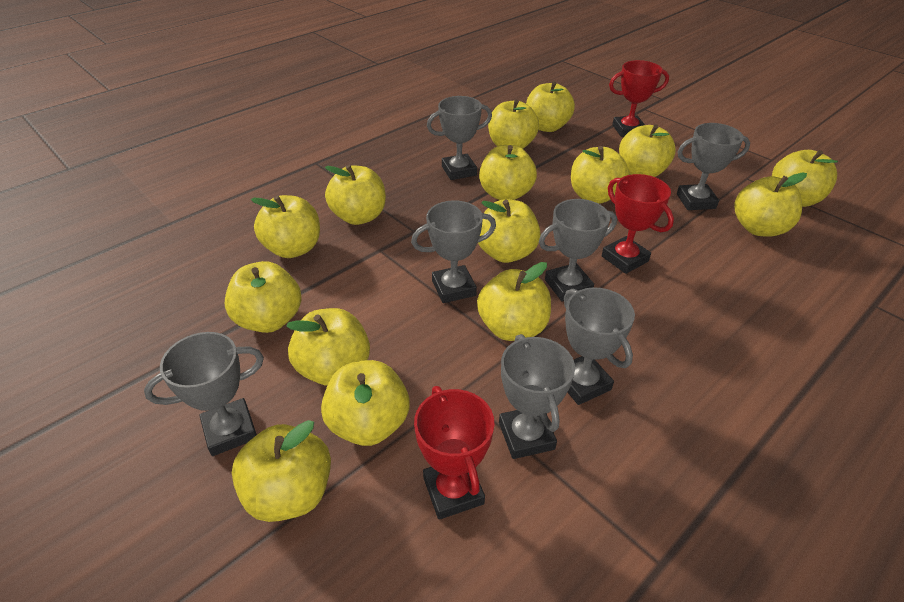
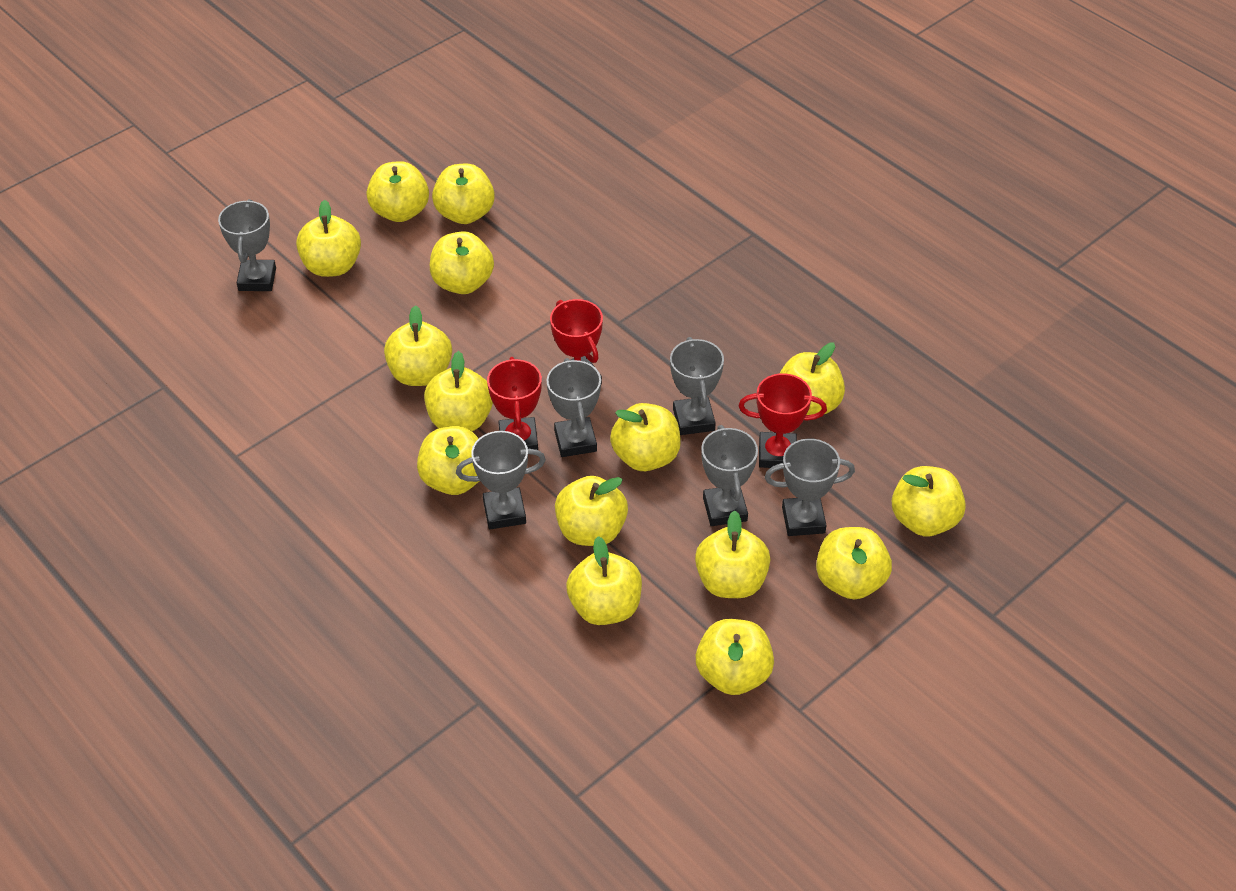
grey trophy: 7 -> 6

